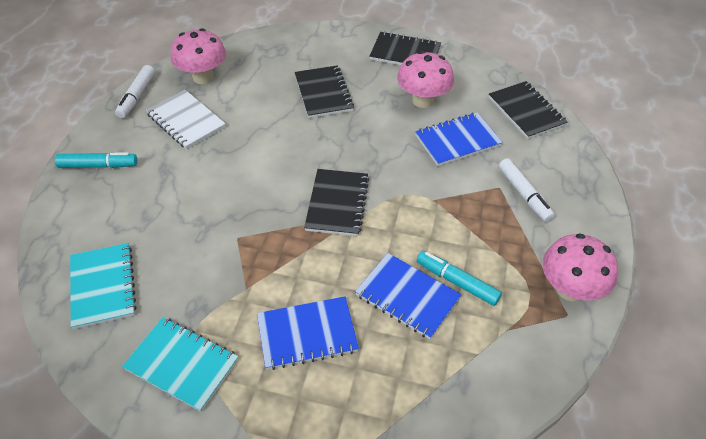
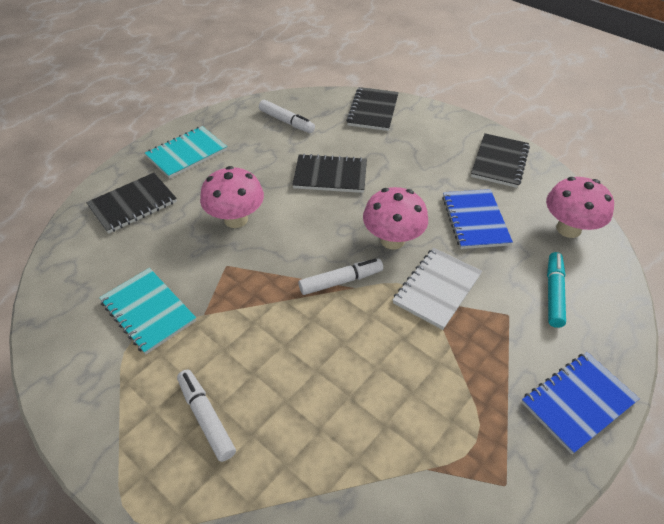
blue notebook: 3 -> 2
turquoise marker: 2 -> 1
white marker: 2 -> 3

